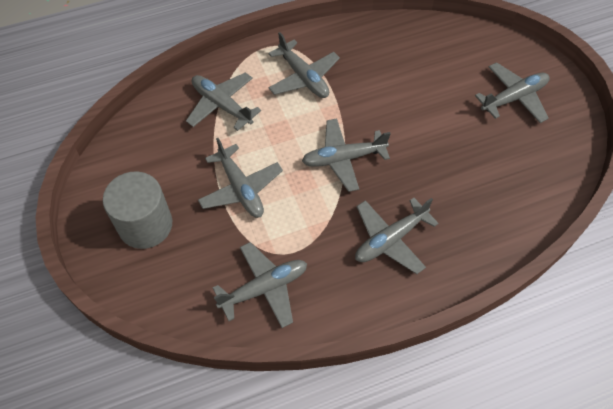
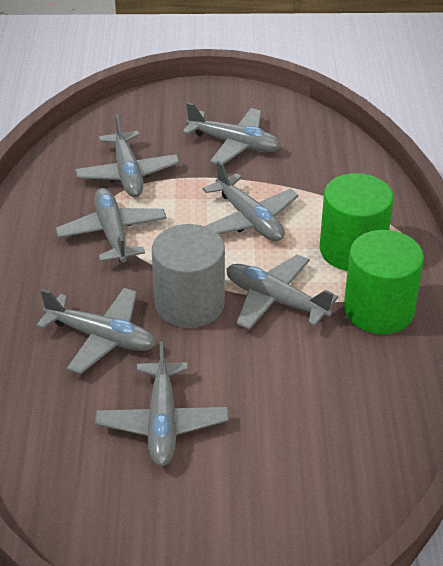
green cylinder: 0 -> 2

